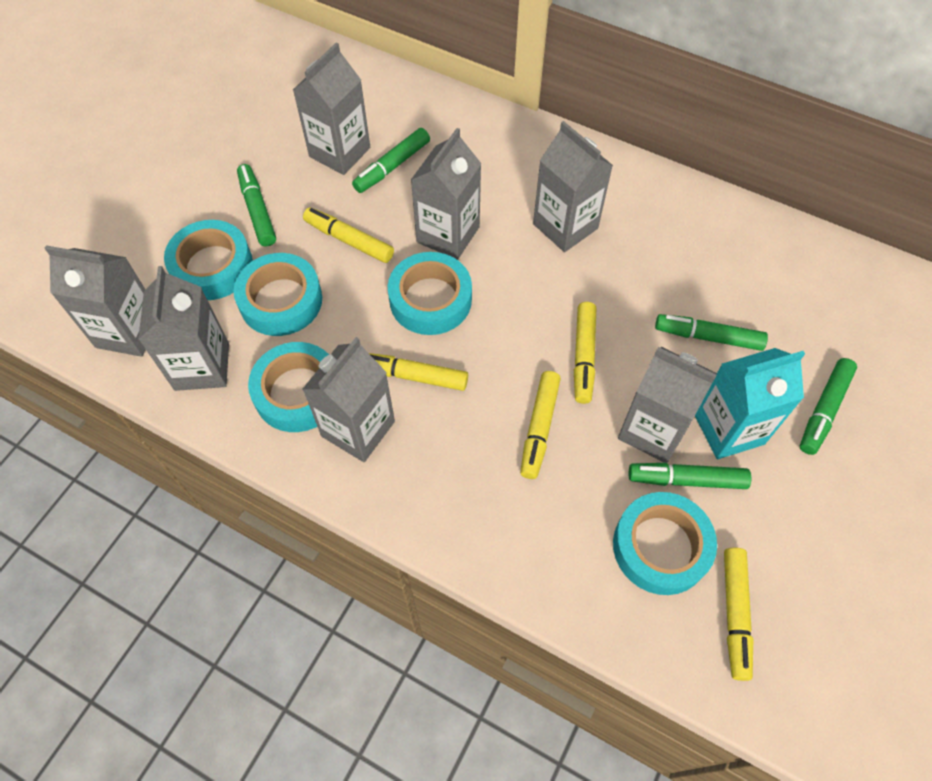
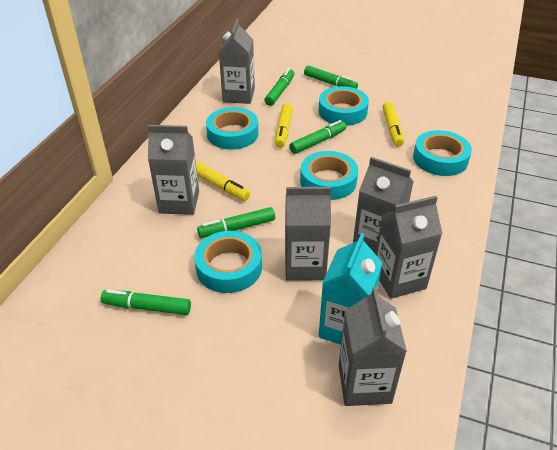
grey carton: 7 -> 6
yellow marker: 5 -> 3

